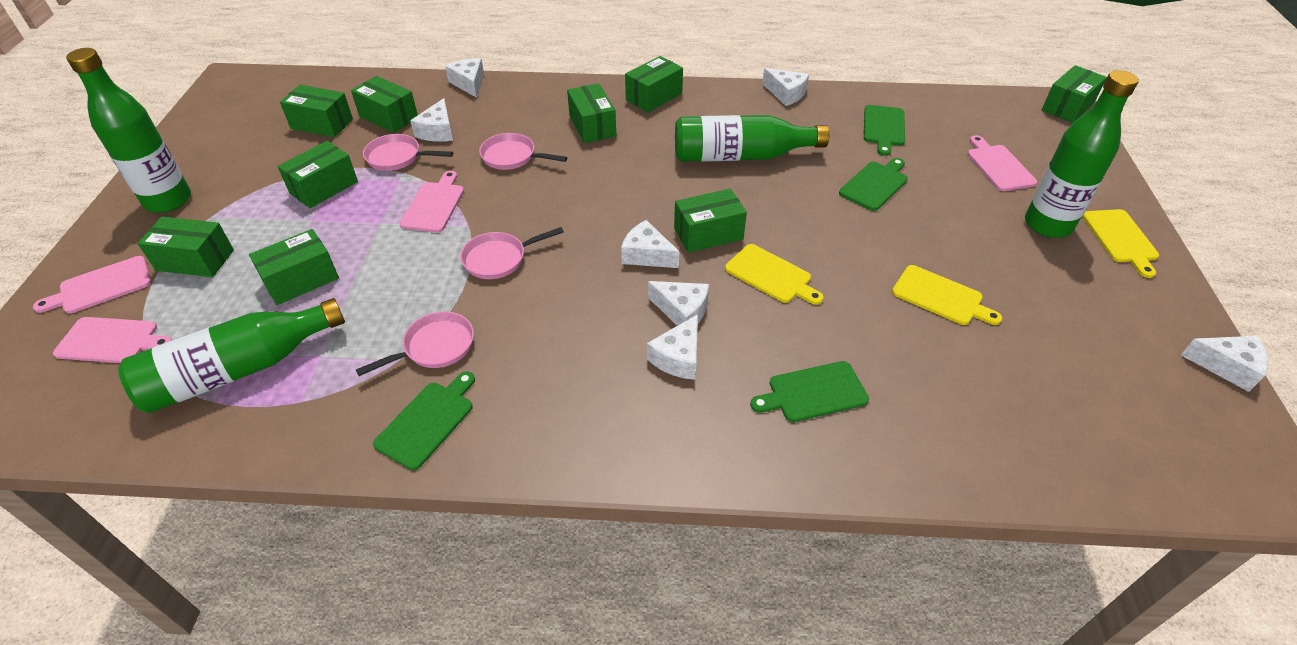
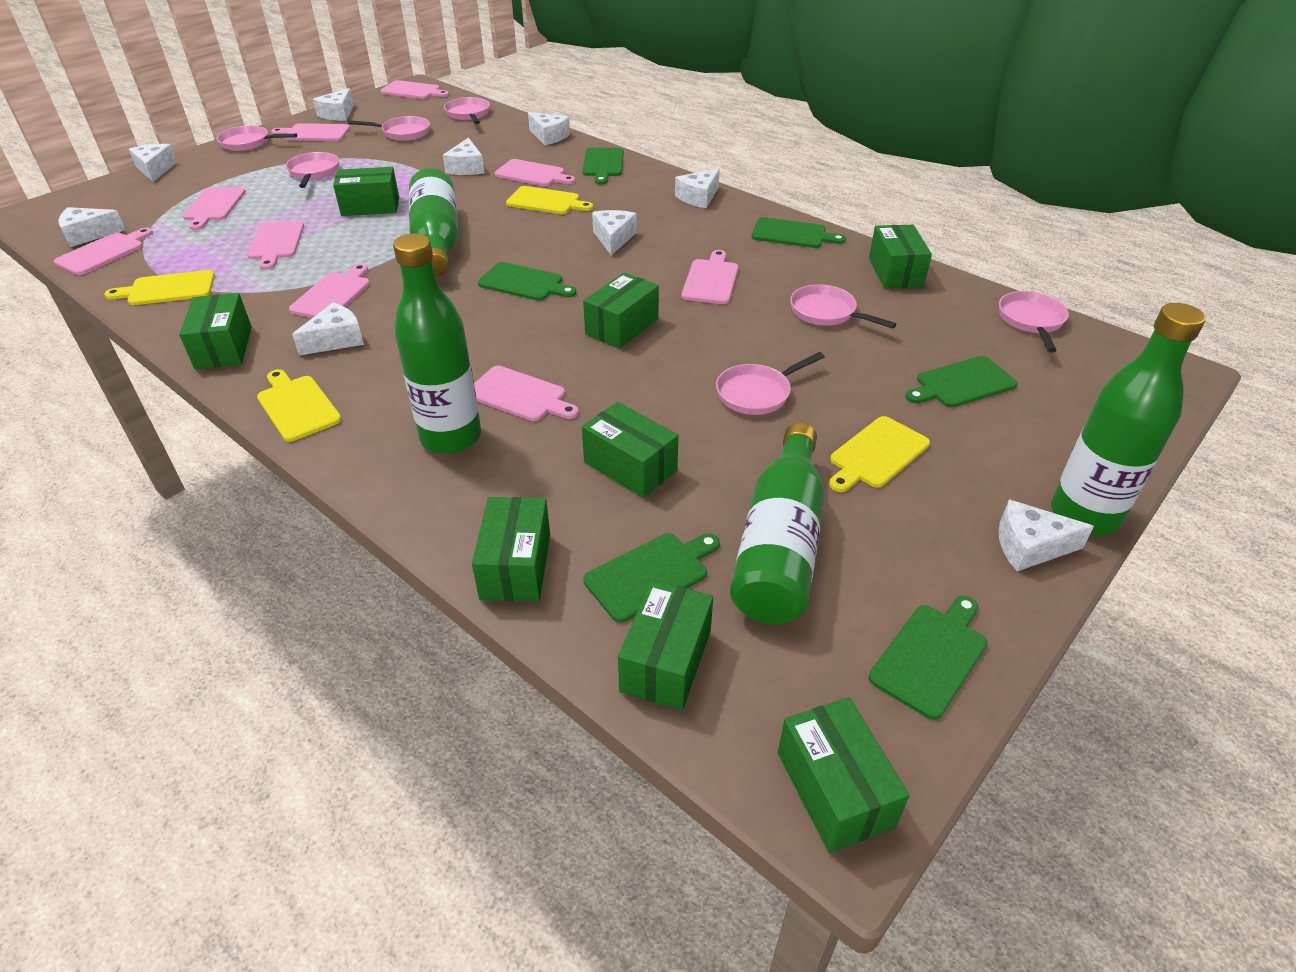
green box: 9 -> 8
green cutting board: 4 -> 6
pink cutting board: 4 -> 9
pink pan: 4 -> 7
white cheese: 7 -> 9
yellow cutting board: 3 -> 4

